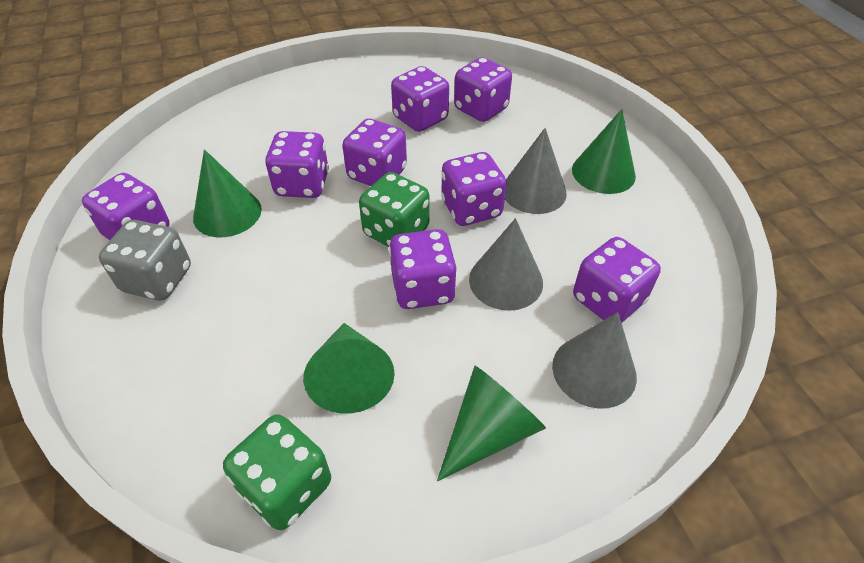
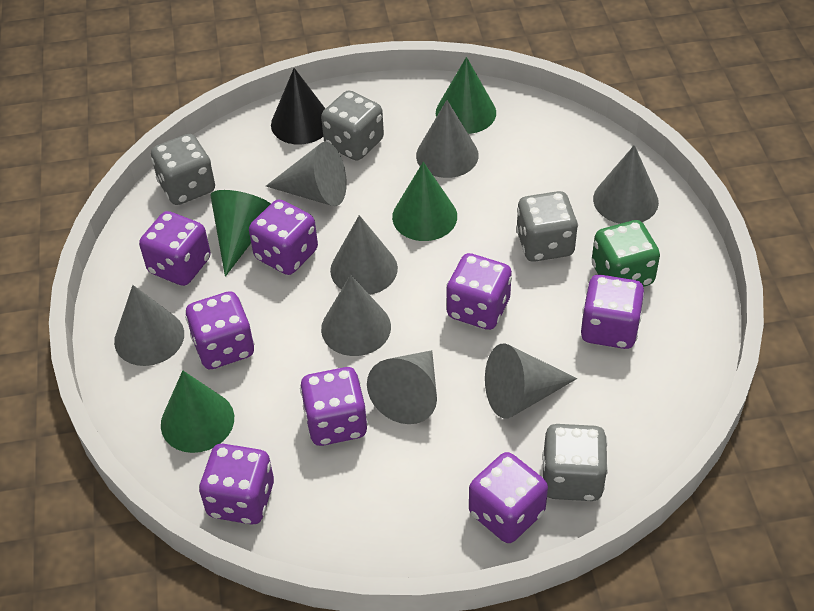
black cone: 0 -> 1
green dice: 2 -> 1
grey cone: 3 -> 8
grey dice: 1 -> 4

